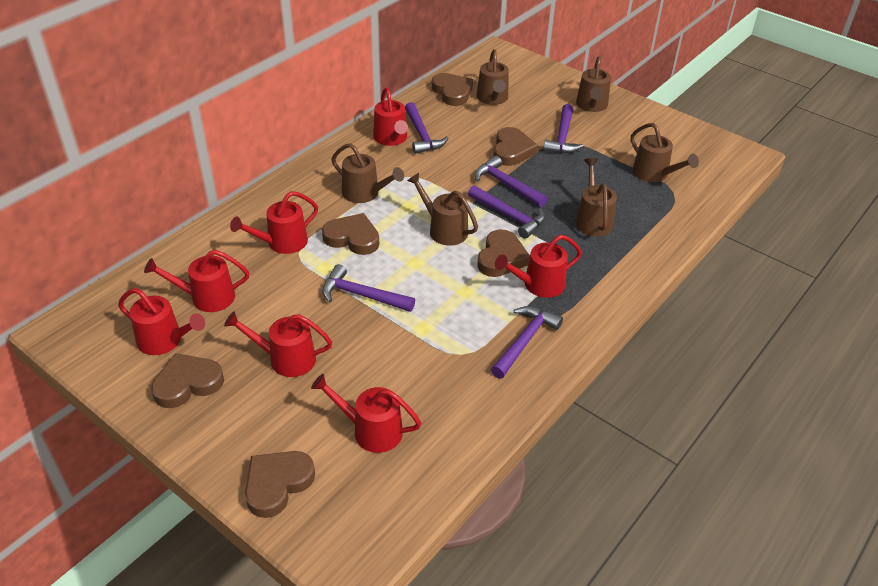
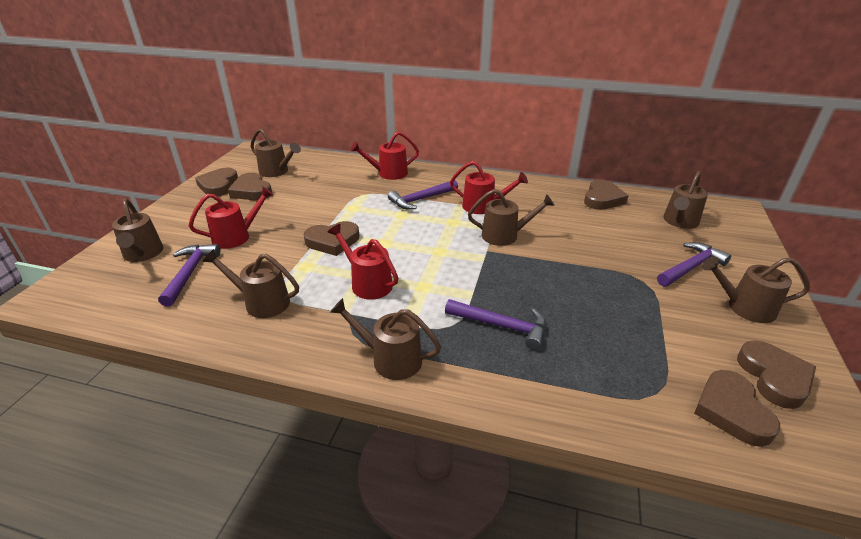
brown watering can: 6 -> 7
purple hammer: 6 -> 4
red watering can: 7 -> 4

